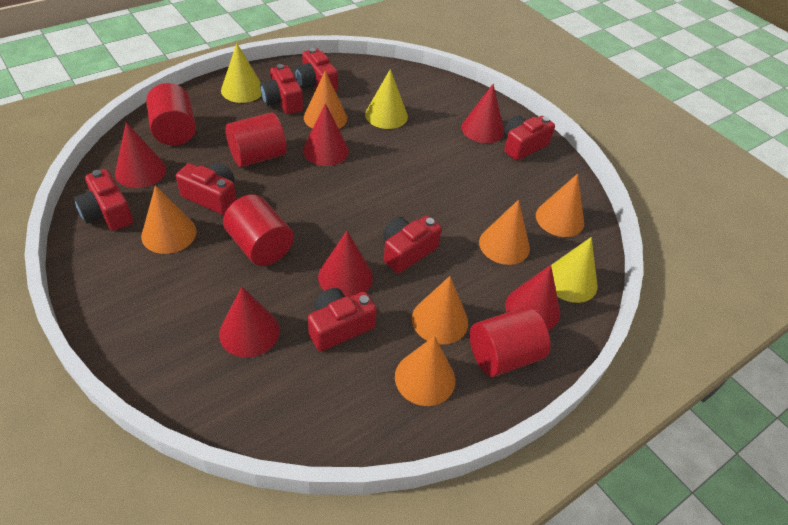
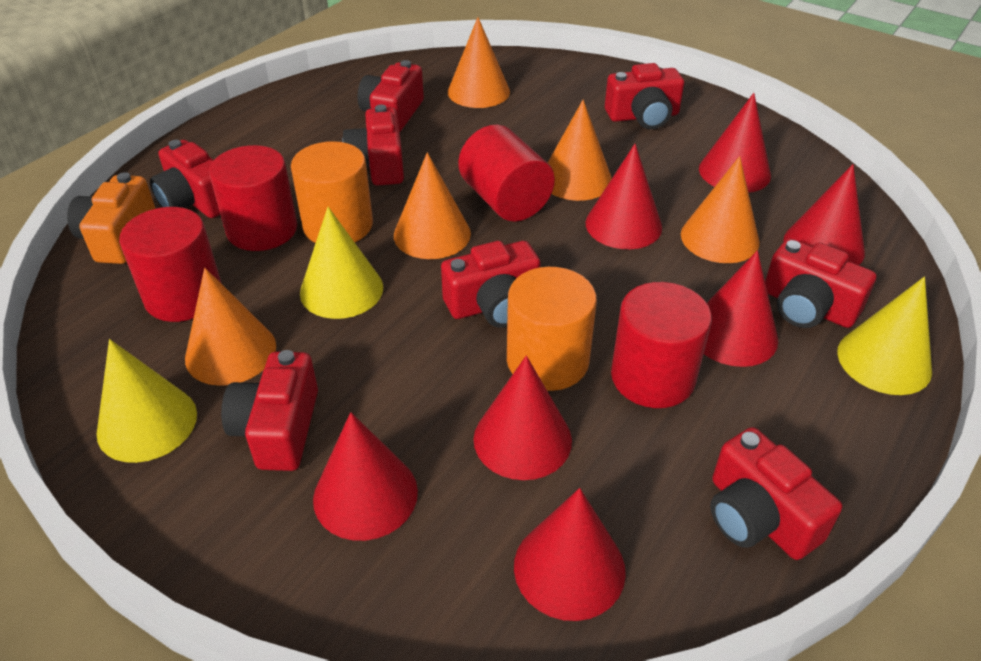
orange camera: 0 -> 1
orange cone: 6 -> 5
orange cylinder: 0 -> 2
red camera: 7 -> 8
red cone: 6 -> 7

